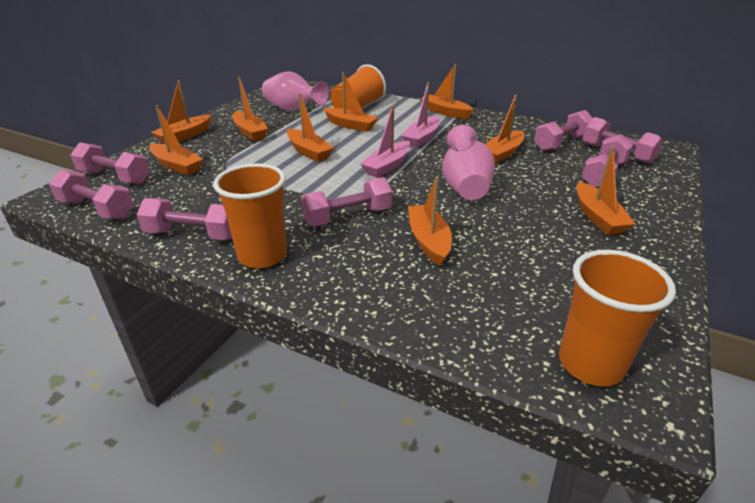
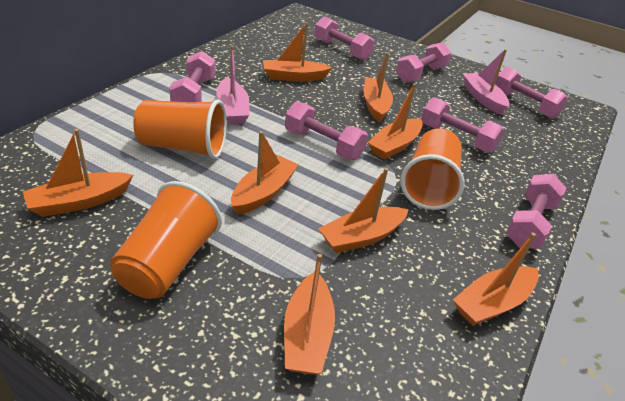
orange boat: 9 -> 8
pink vase: 2 -> 0

